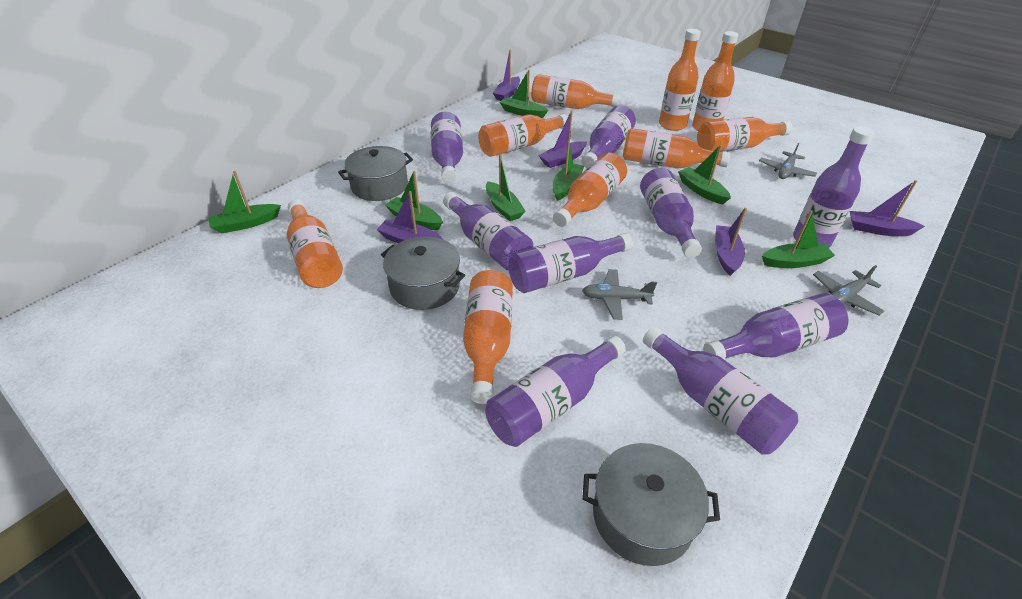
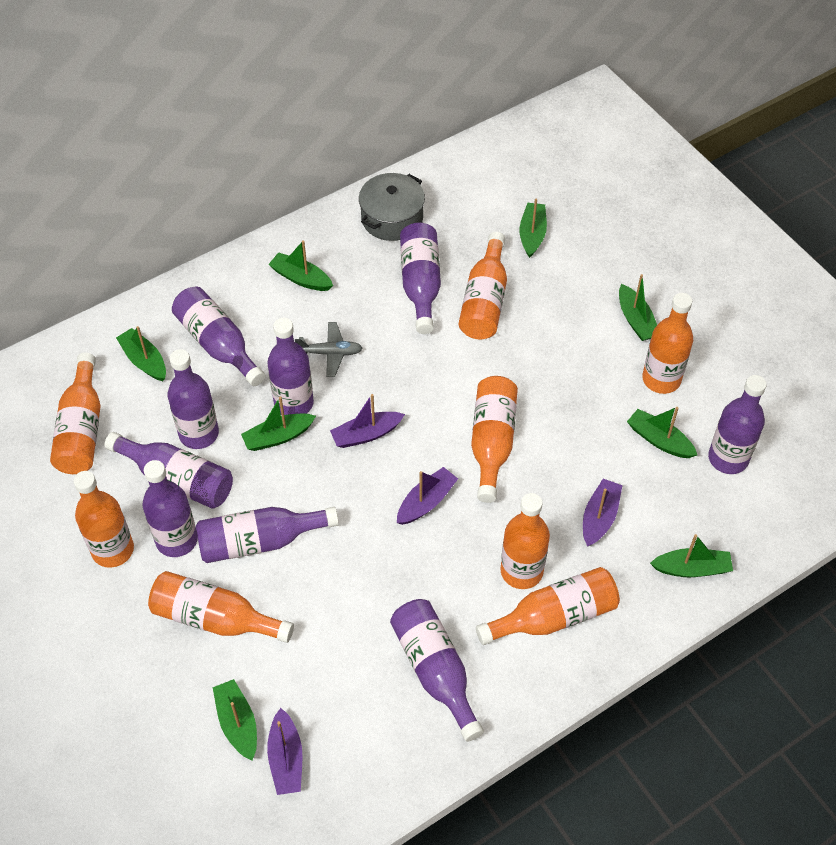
green boat: 7 -> 8
grey plane: 3 -> 1
grey pot: 3 -> 1
orange bottle: 9 -> 8
purple boat: 5 -> 4

